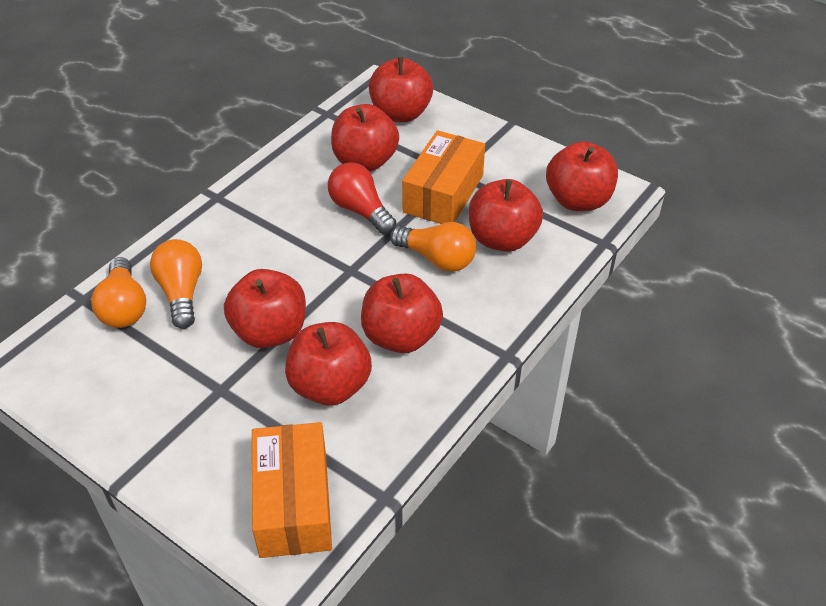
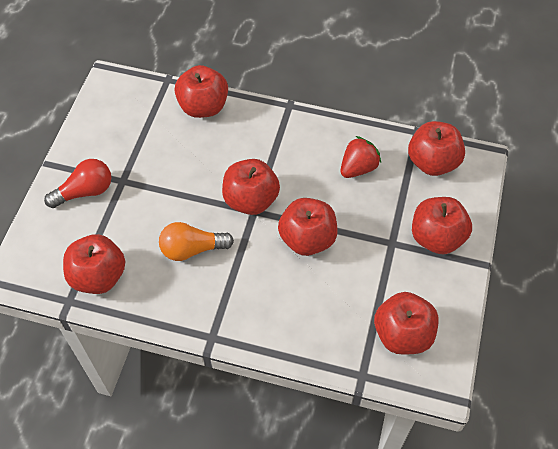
orange box: 2 -> 0
orange light bulb: 3 -> 1
red strawberry: 0 -> 1

